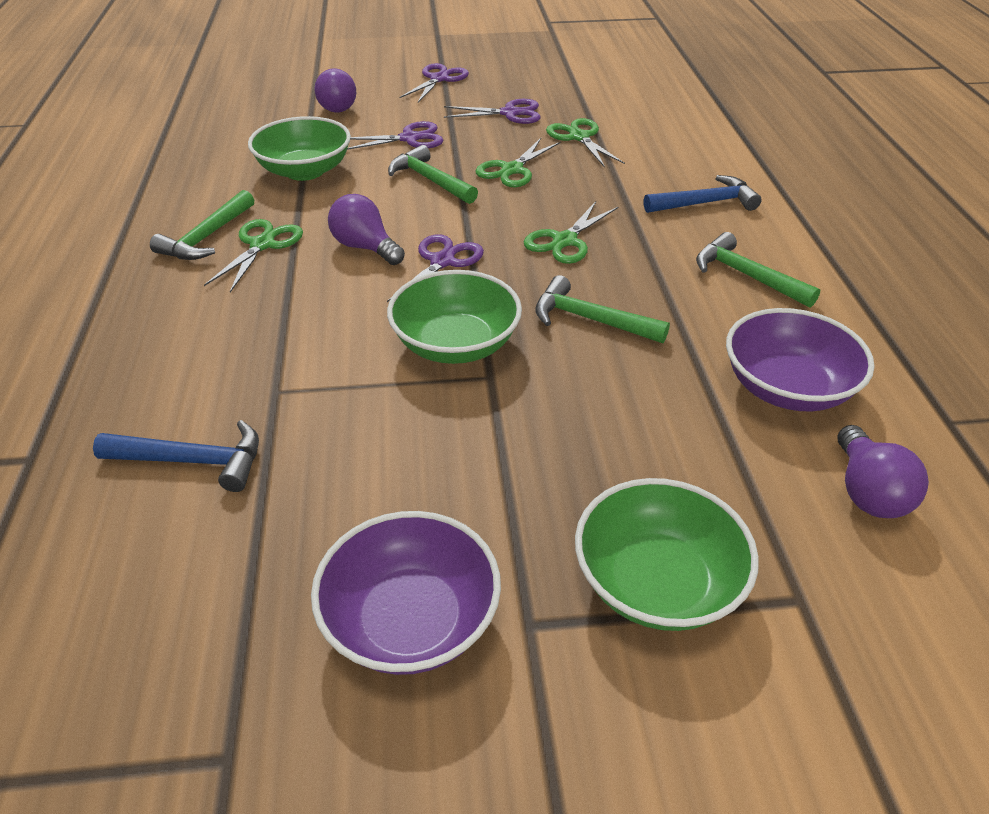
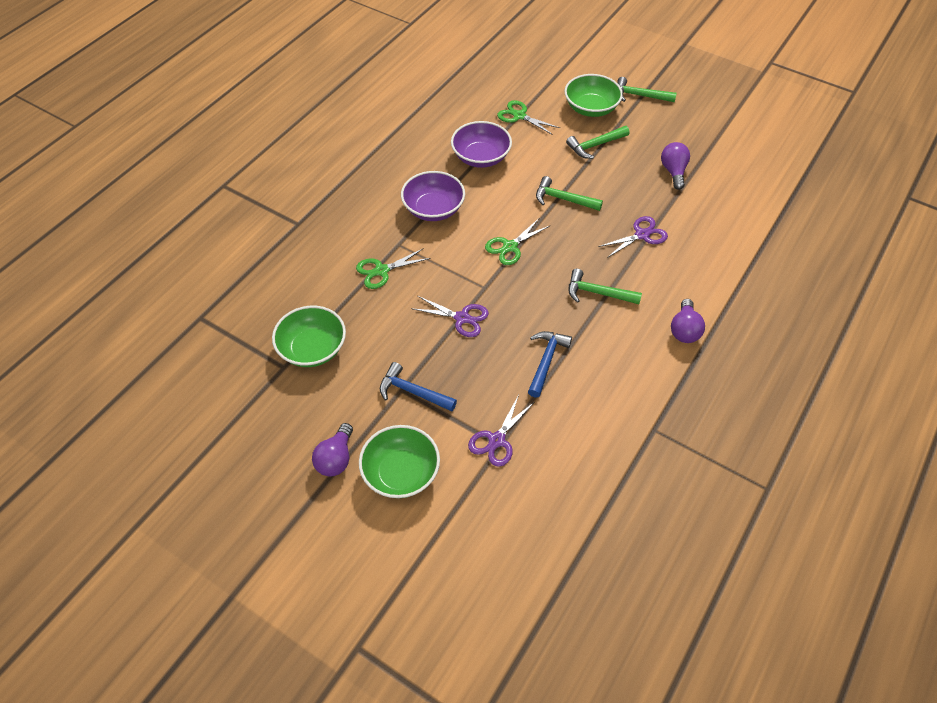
green scissors: 4 -> 3
purple scissors: 4 -> 3

